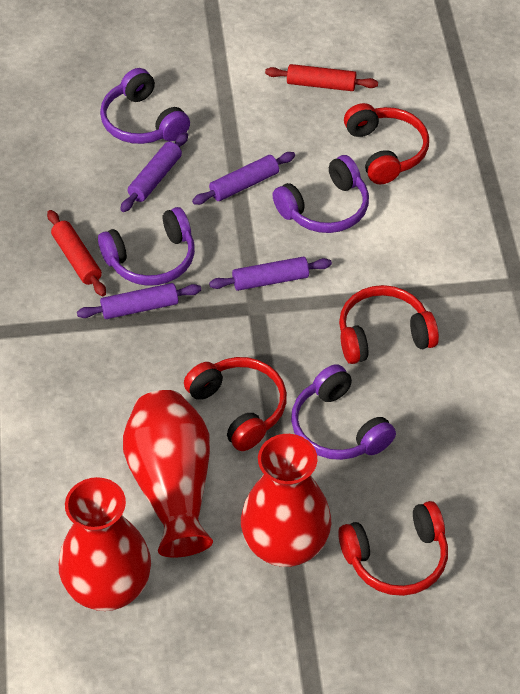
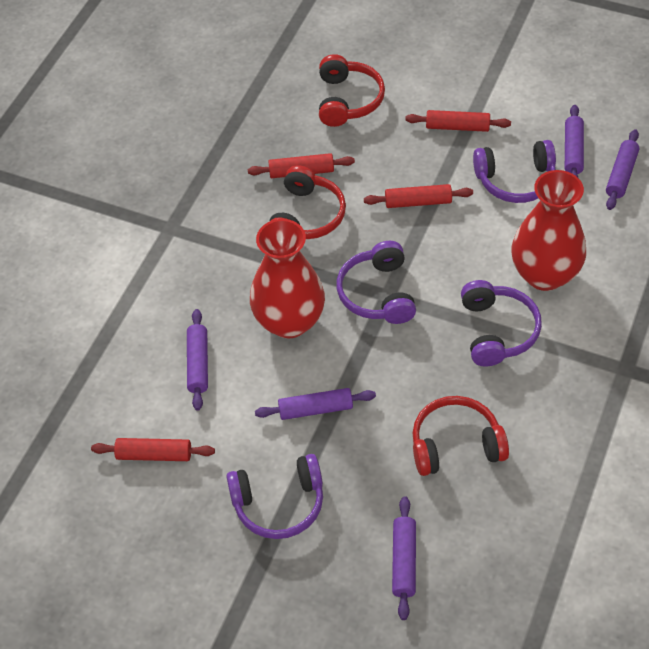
purple rolling pin: 4 -> 5
red headphones: 4 -> 3
red rolling pin: 2 -> 4
red vase: 3 -> 2

